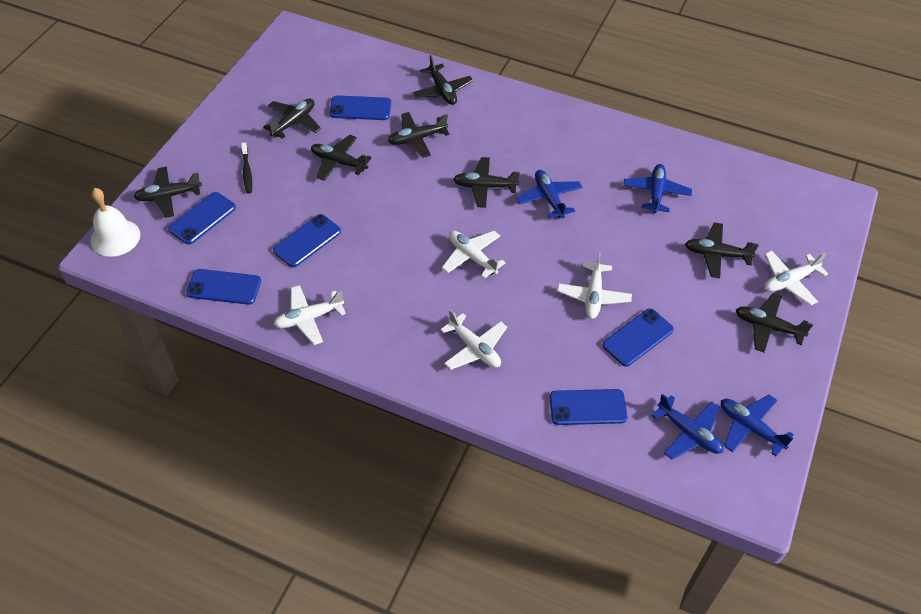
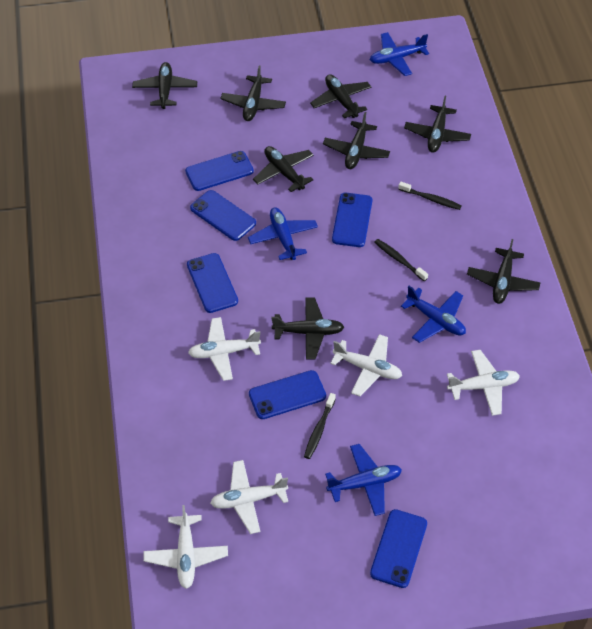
black toothbrush: 1 -> 3
white bell: 1 -> 0

